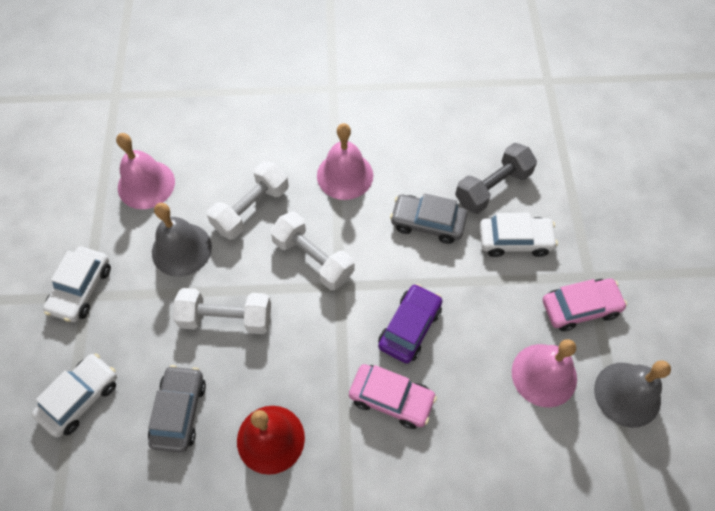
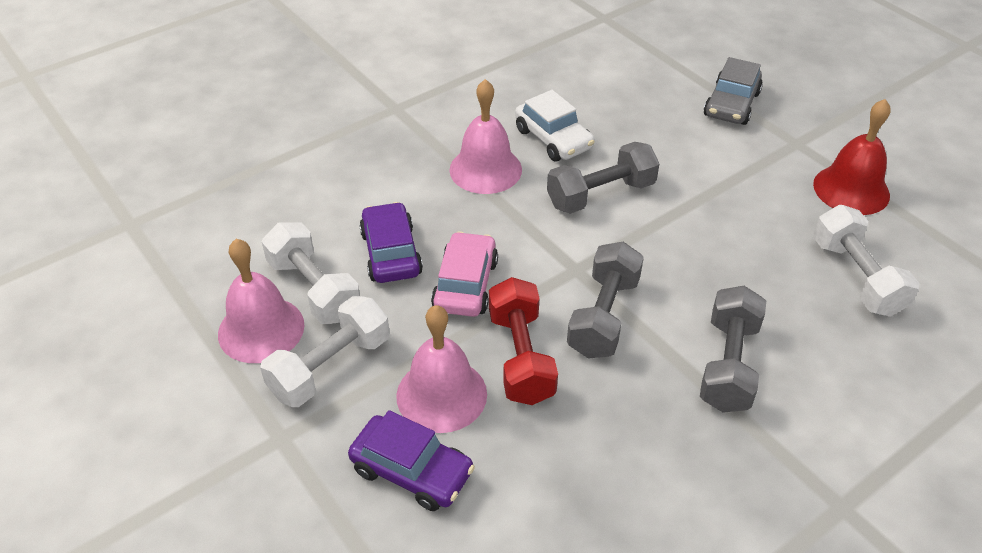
grey bell: 2 -> 0
grey car: 2 -> 1
grey dumbbell: 1 -> 3
pink car: 2 -> 1
purple car: 1 -> 2
red dumbbell: 0 -> 1
white car: 3 -> 1

